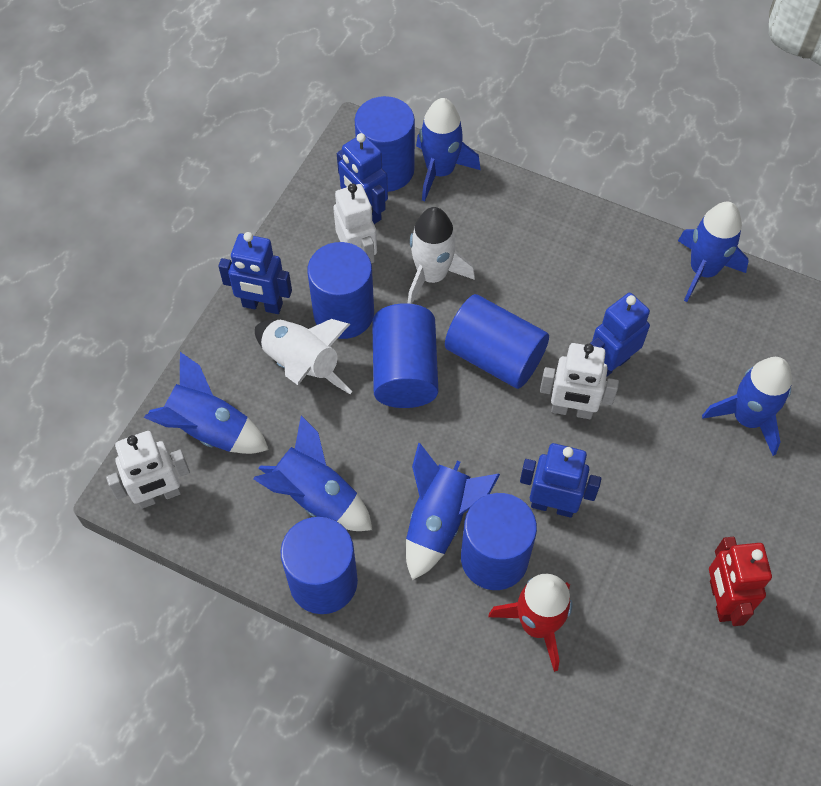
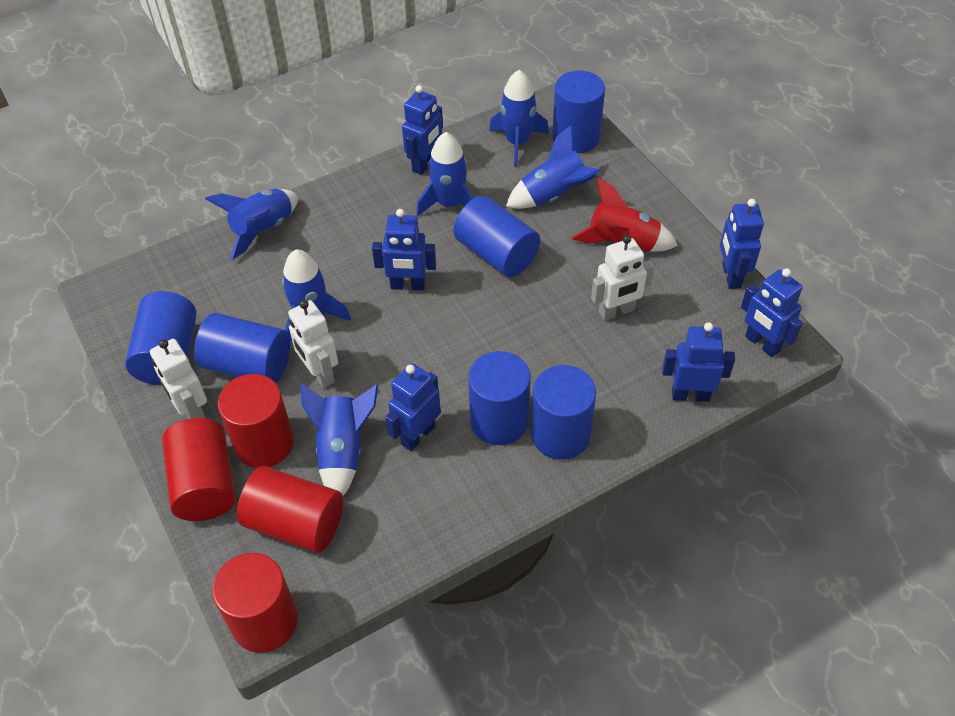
blue robot: 4 -> 6
red cylinder: 0 -> 4
red robot: 1 -> 0
white rocket: 2 -> 0

